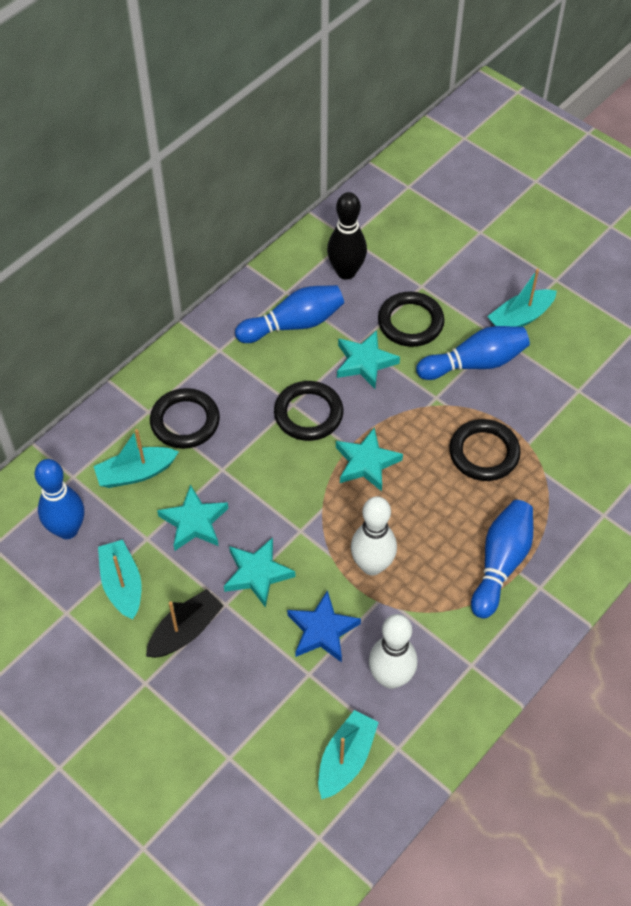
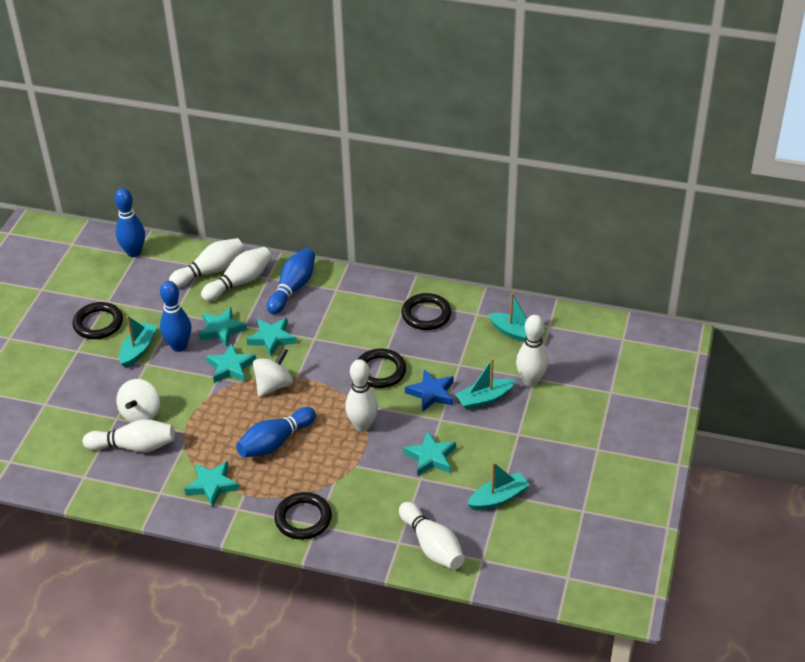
black boat: 1 -> 0
black bowling pin: 1 -> 0
turquoise star: 4 -> 5
white bowling pin: 2 -> 6
white spinning top: 0 -> 2

